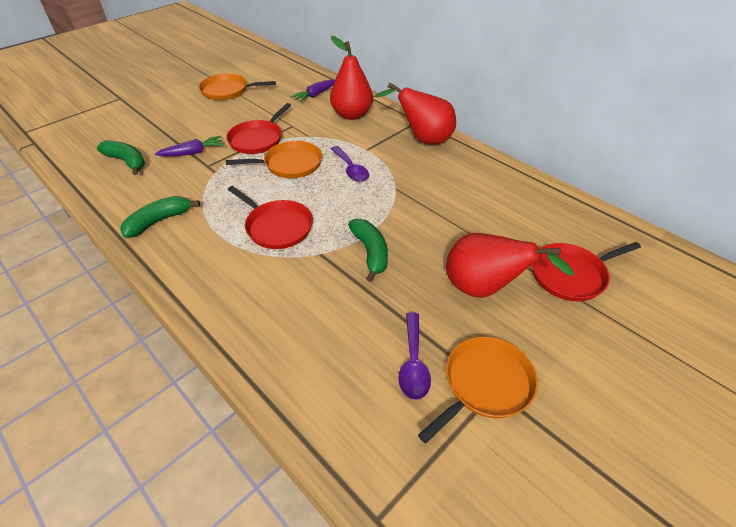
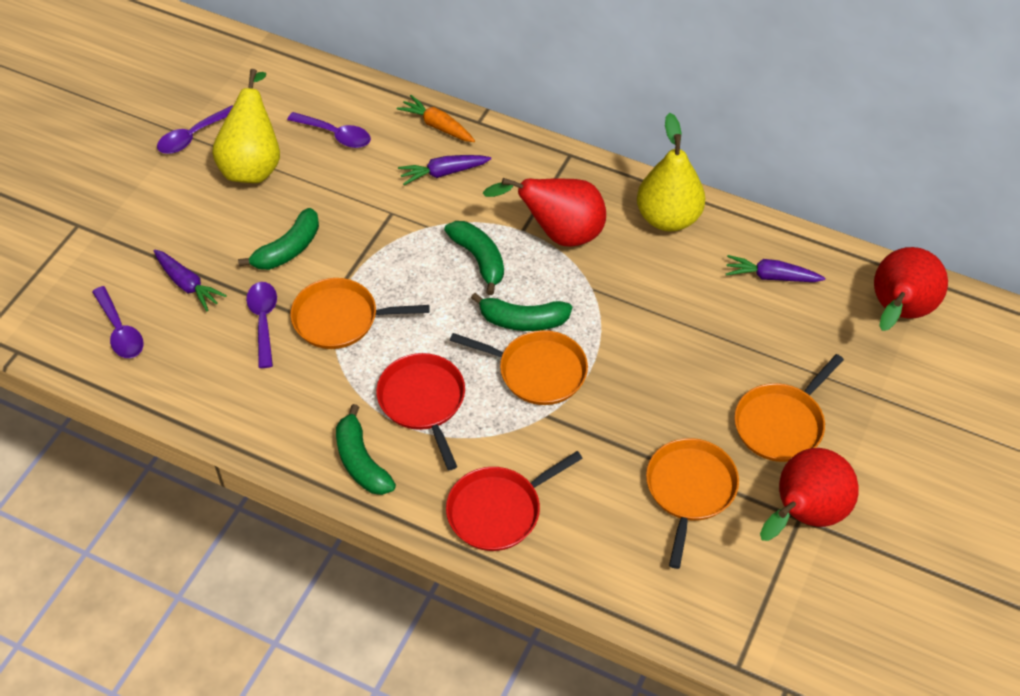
green banana: 3 -> 4
orange carrot: 0 -> 1
orange pan: 3 -> 4
purple carrot: 2 -> 3
purple spoon: 2 -> 4
red pan: 3 -> 2
yellow pear: 0 -> 2

